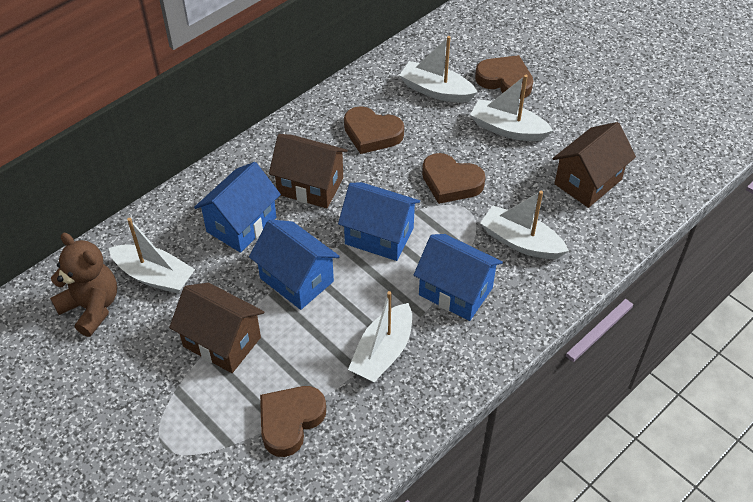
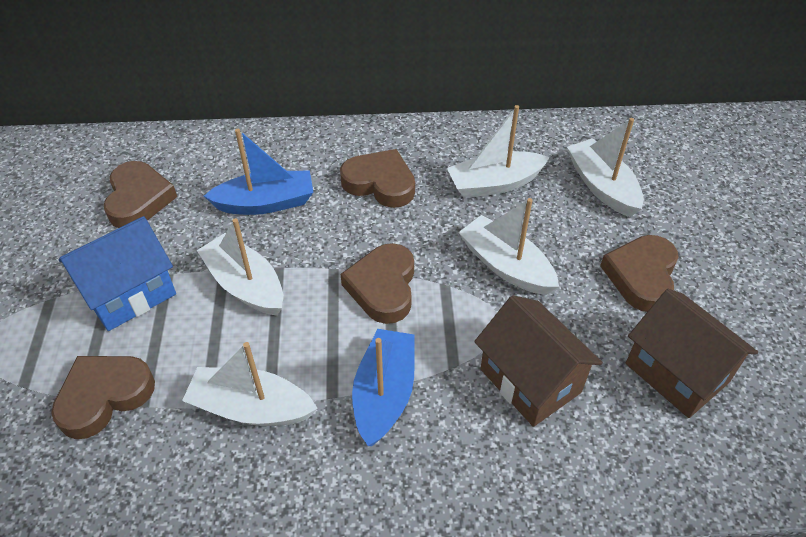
blue boat: 0 -> 2
blue house: 4 -> 1
brown heart: 4 -> 5
brown house: 3 -> 2
brown teddy bear: 1 -> 0

